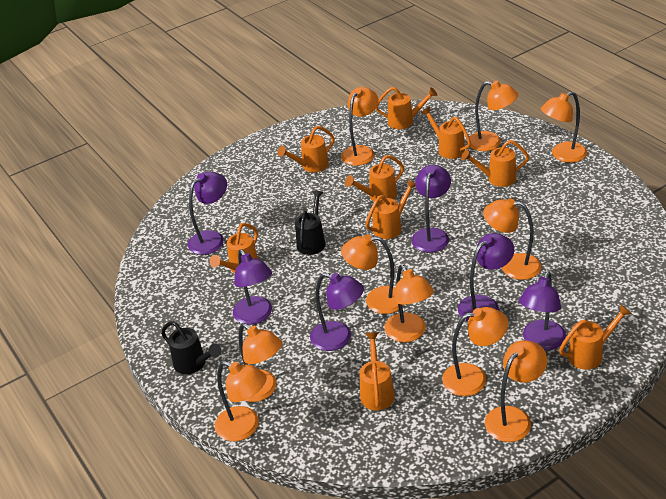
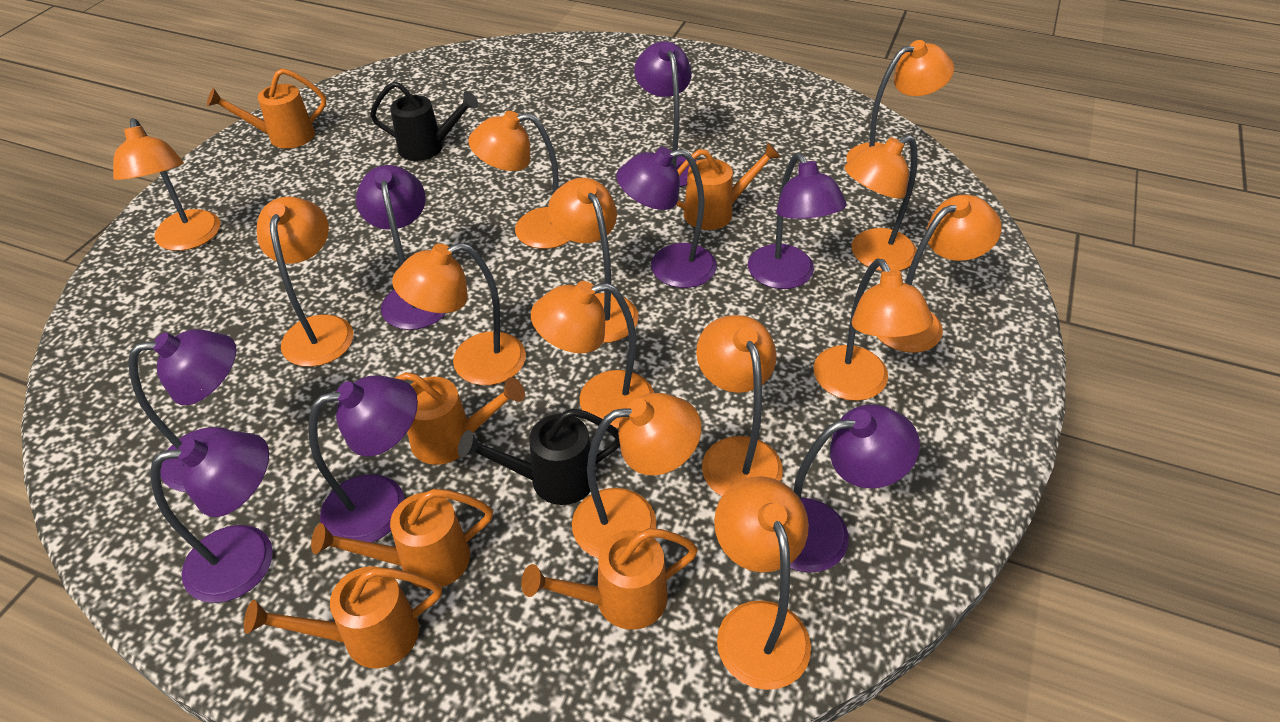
orange lamp: 10 -> 13
orange watering can: 9 -> 6
purple lamp: 6 -> 8

